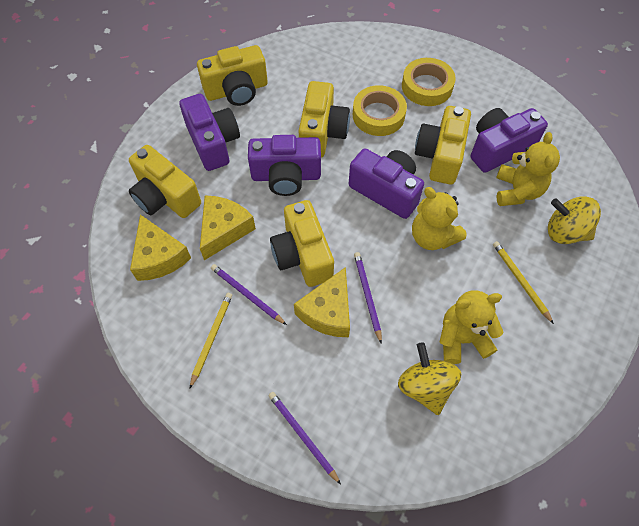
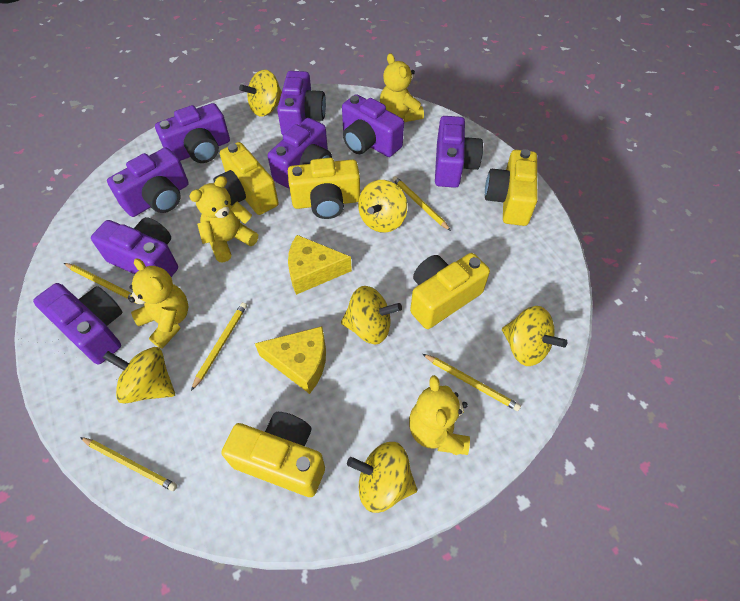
purple camera: 4 -> 8
purple pencil: 3 -> 0
yellow cheese: 3 -> 2
yellow pencil: 2 -> 5
yellow spinning top: 2 -> 6
yellow tape: 2 -> 0
yellow teddy bear: 3 -> 4

